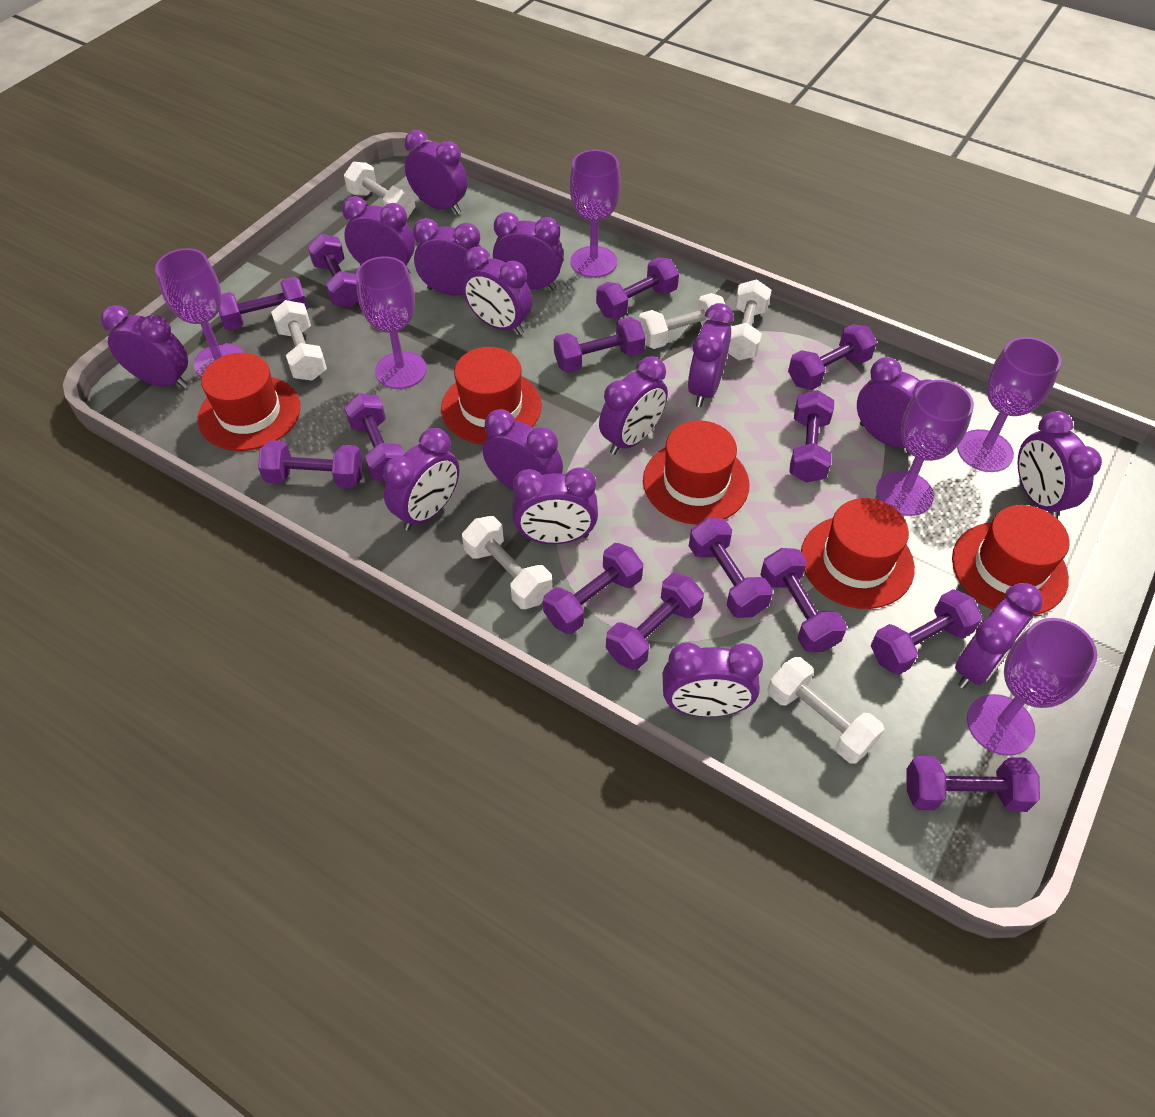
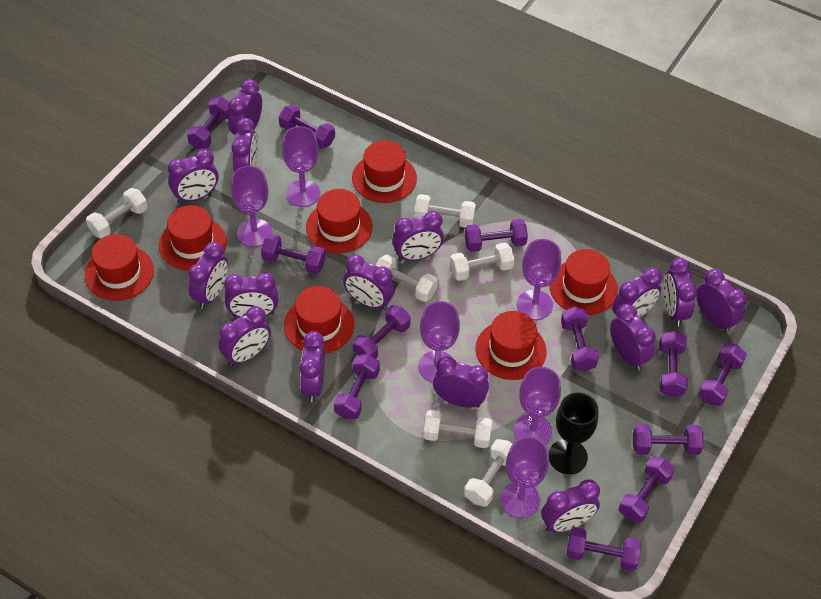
black goblet: 0 -> 1
purple dumbbell: 14 -> 12
red hat: 5 -> 7

